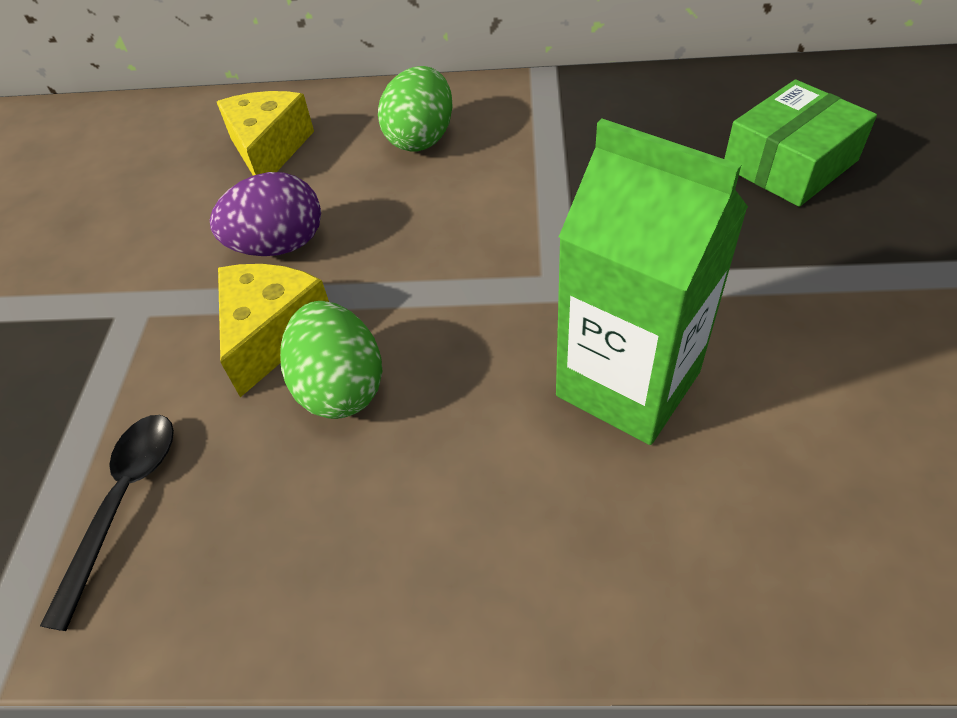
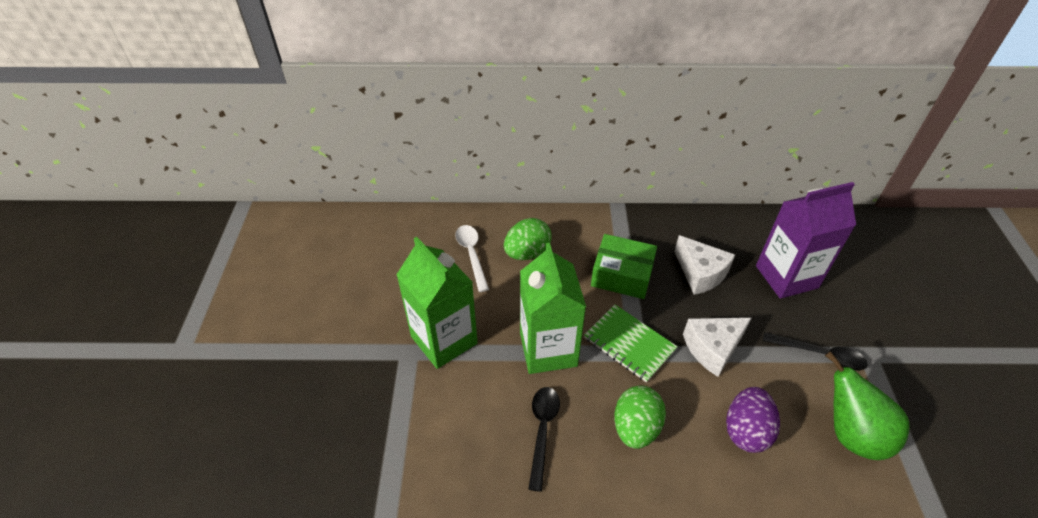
black spoon: 1 -> 2
green carton: 1 -> 2
green notebook: 0 -> 1
green pear: 0 -> 1
purple carton: 0 -> 1
white cheese: 0 -> 2
white spoon: 0 -> 1
yellow cheese: 2 -> 0

